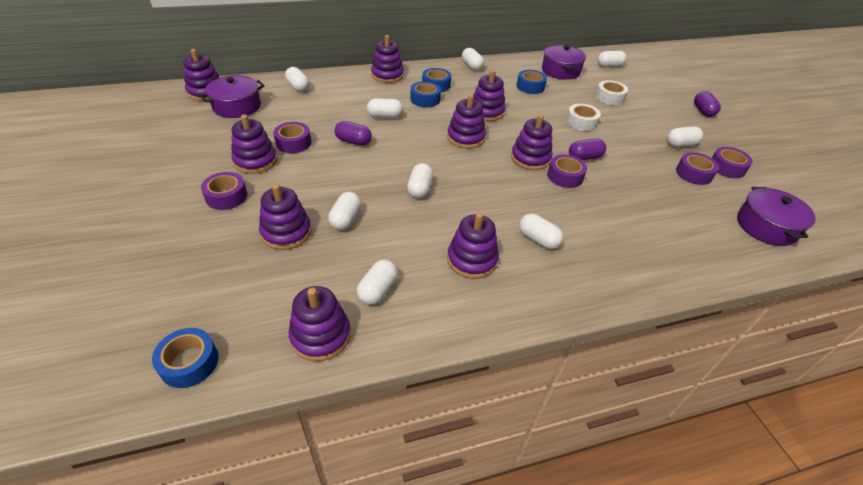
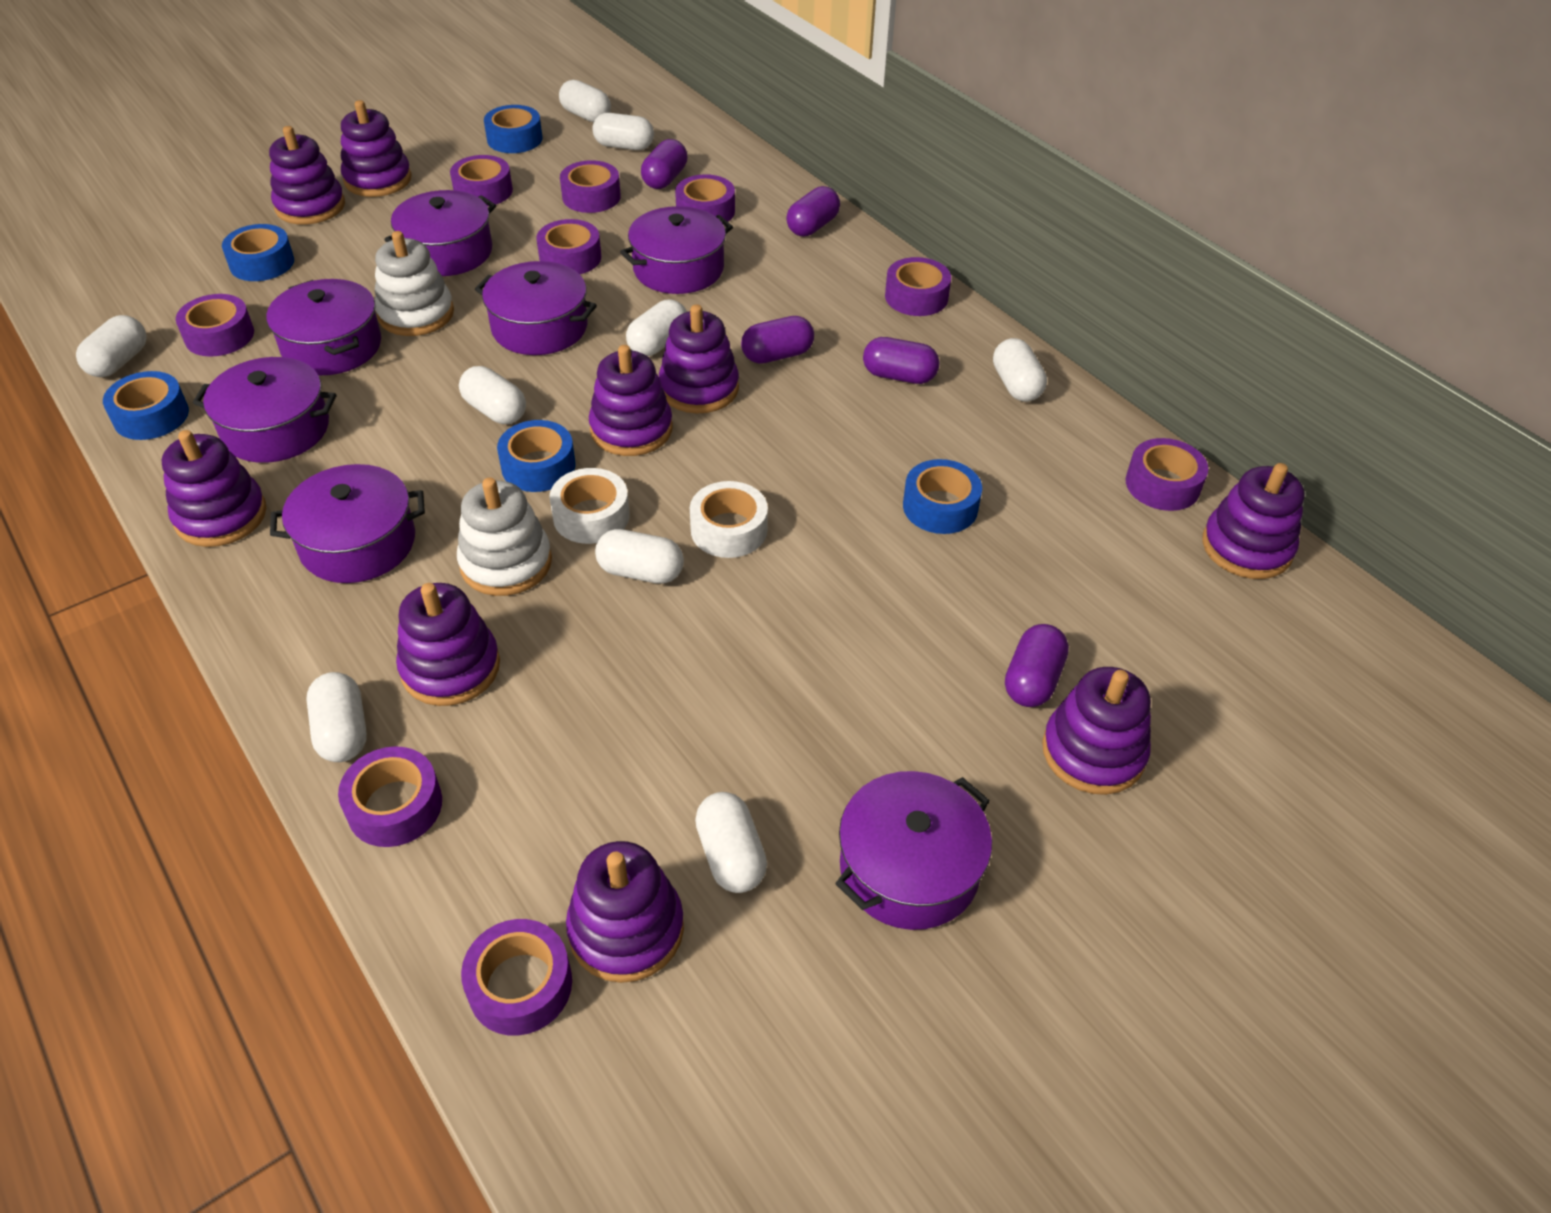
blue tape: 4 -> 5
purple capsule: 3 -> 5
purple pot: 3 -> 7
purple tape: 5 -> 9
white stacking toy: 0 -> 2

